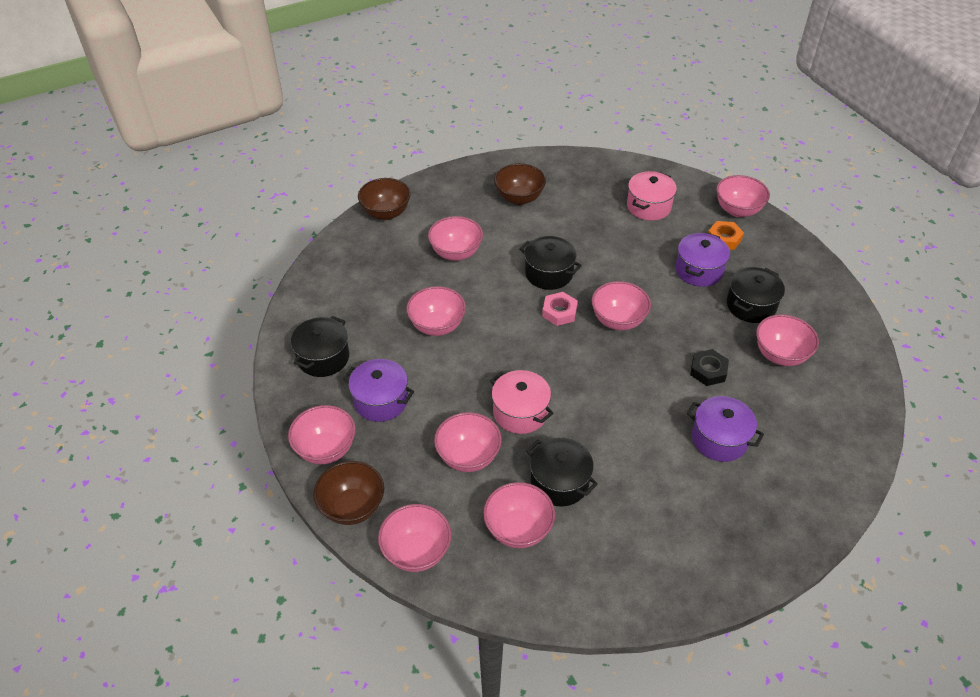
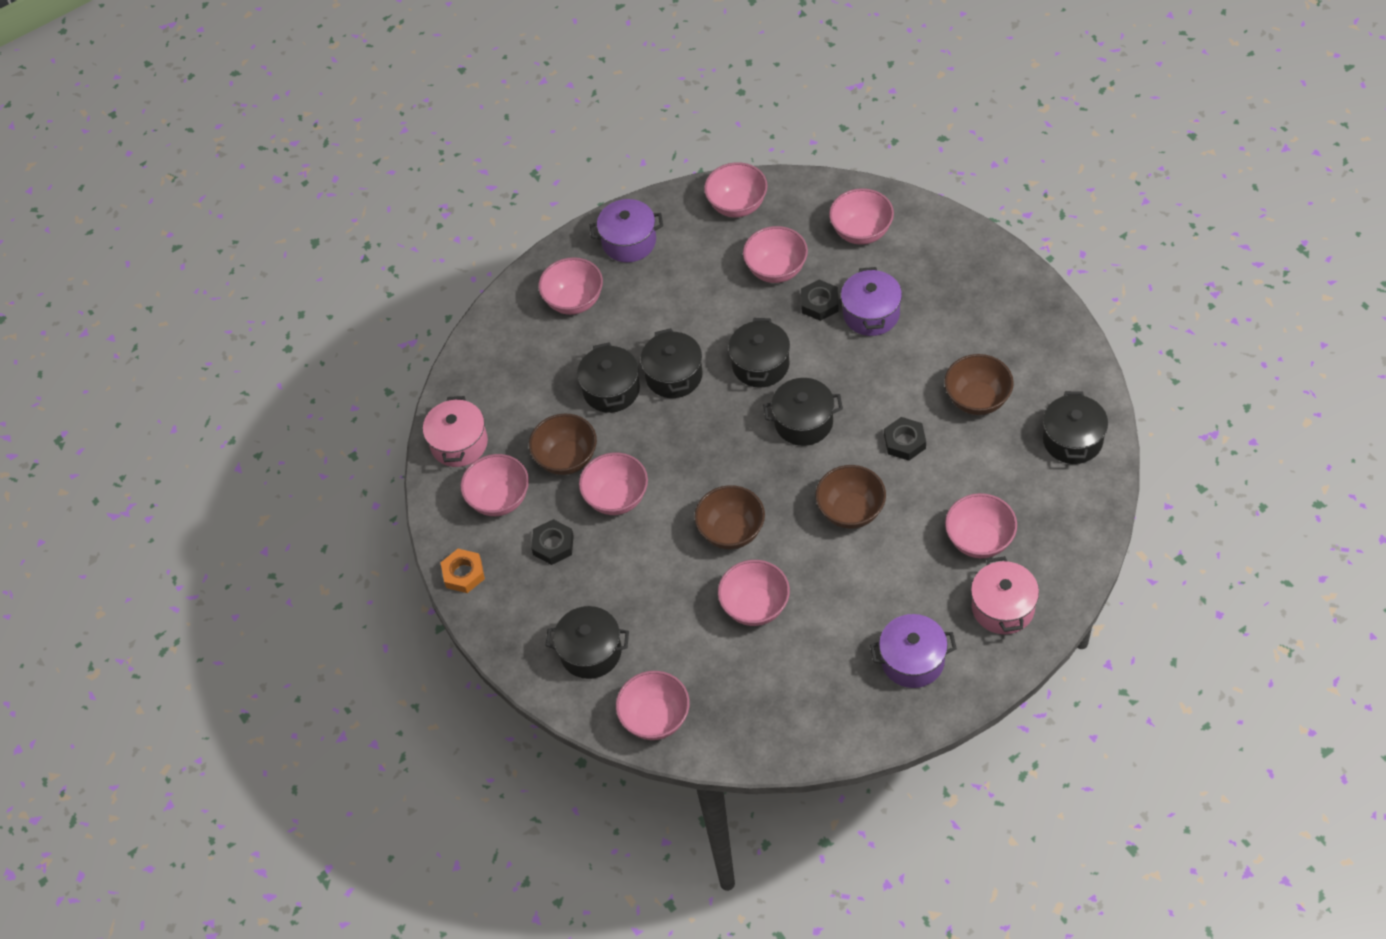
black nut: 1 -> 3
black pot: 4 -> 6
brown bowl: 3 -> 4
pink nut: 1 -> 0

